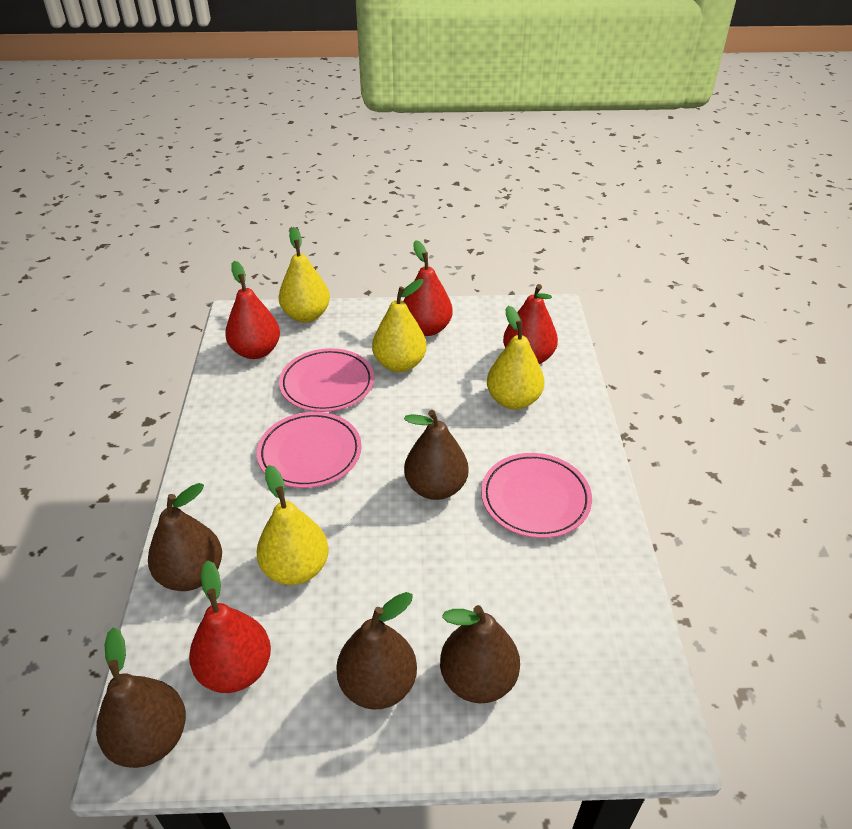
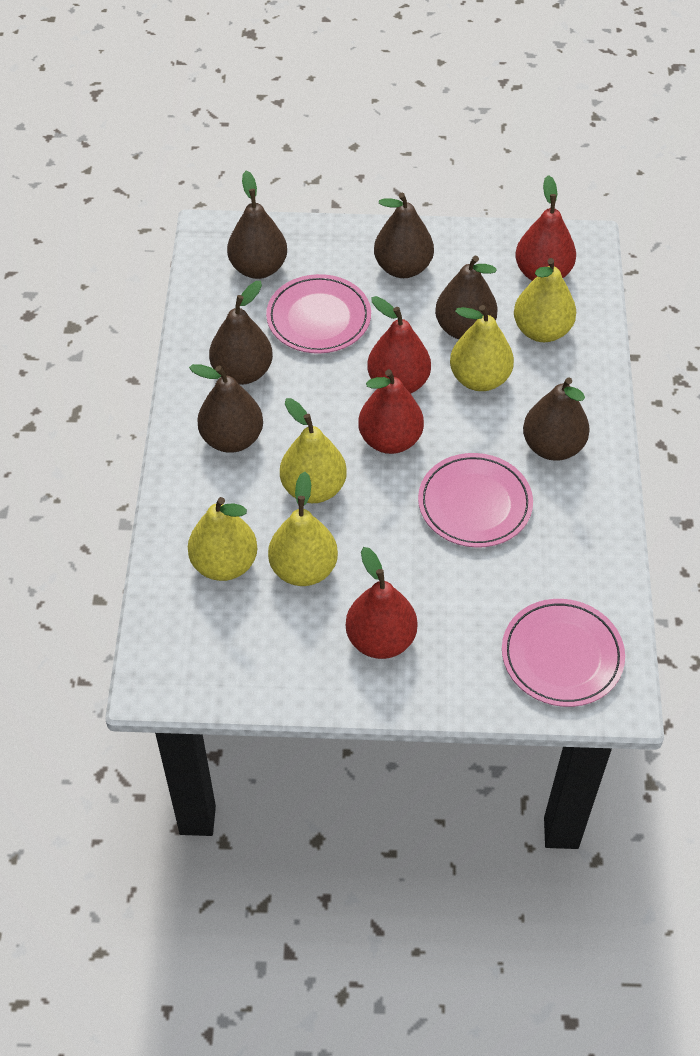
brown pear: 5 -> 6
yellow pear: 4 -> 5

